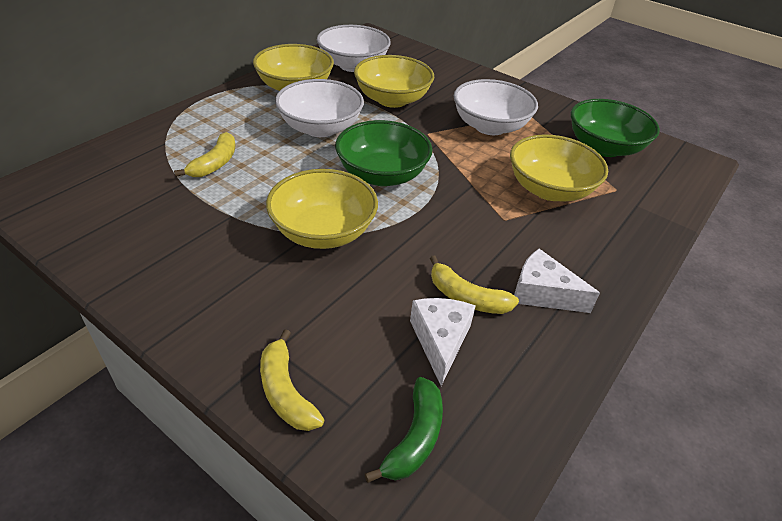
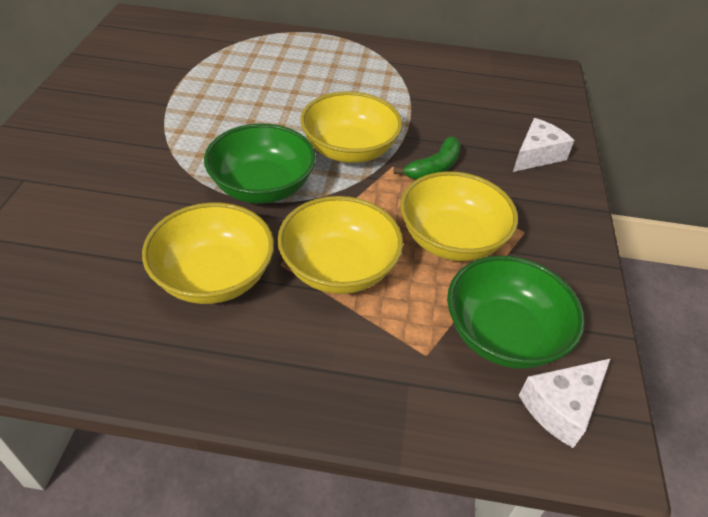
white bowl: 3 -> 0
yellow banana: 3 -> 0

